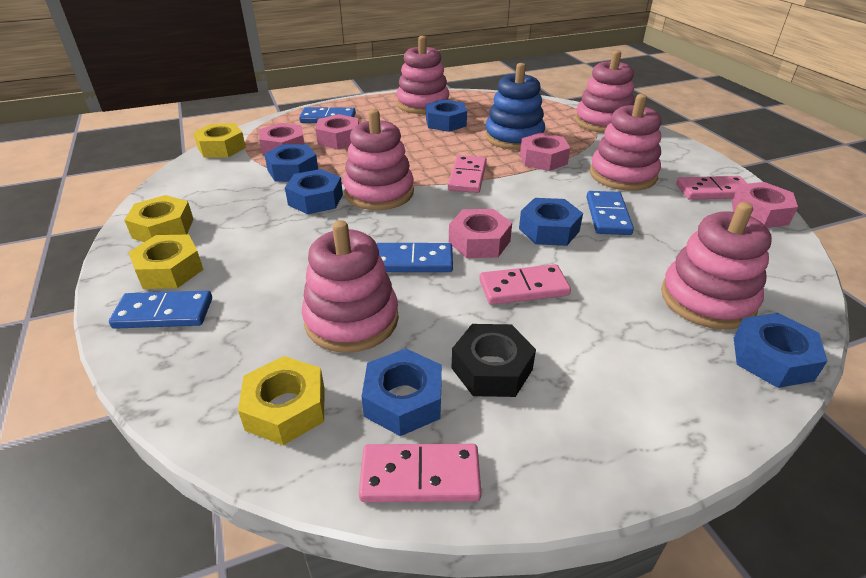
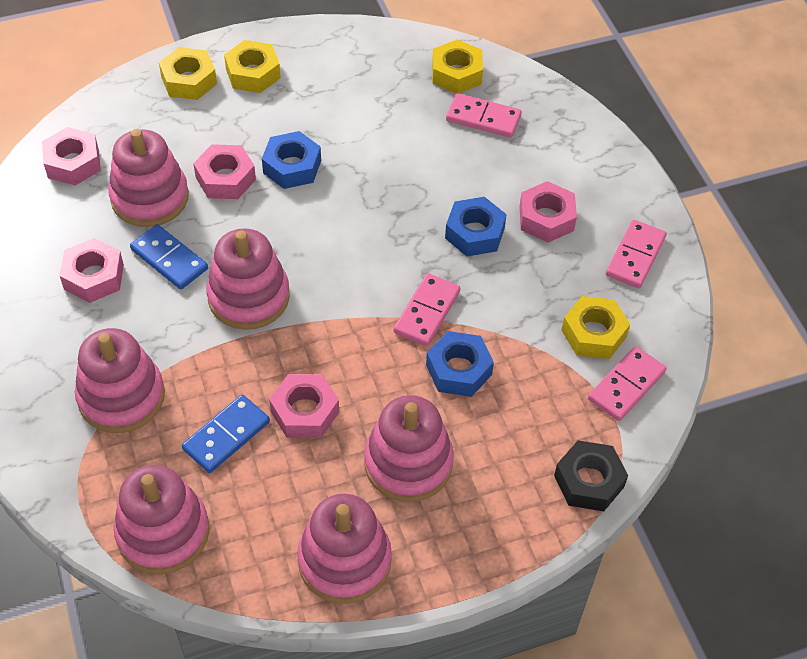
blue domino: 4 -> 2
blue nut: 6 -> 3
blue stacking toy: 1 -> 0

